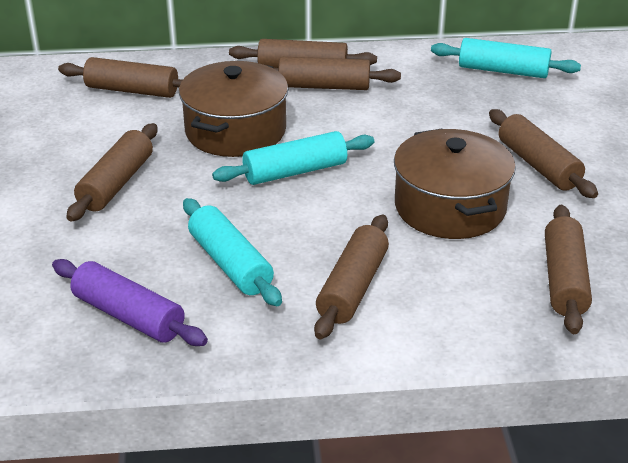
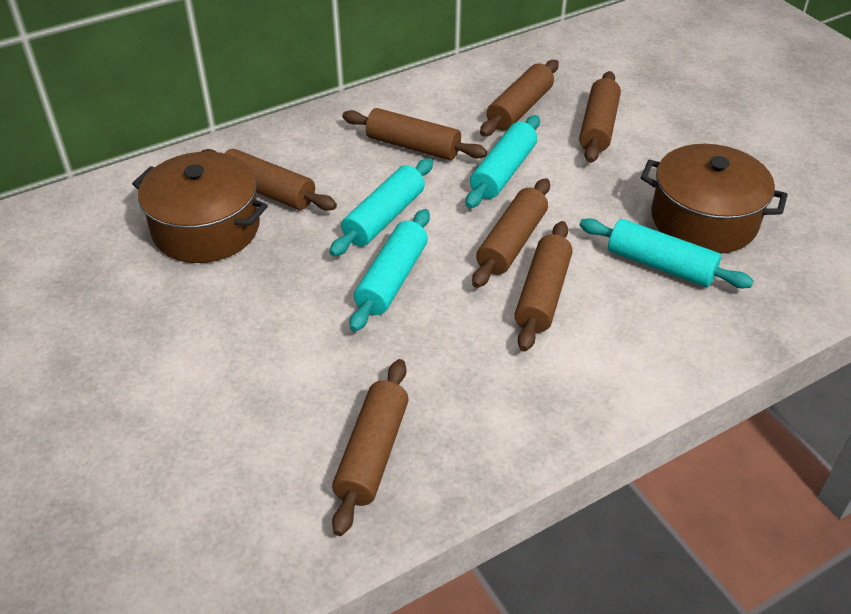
purple rolling pin: 1 -> 0
turquoise rolling pin: 3 -> 4

